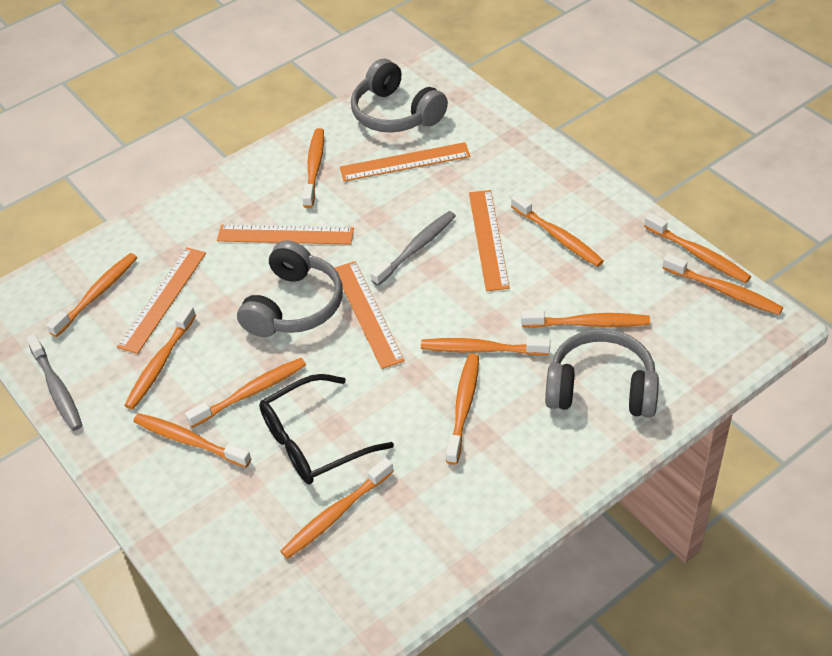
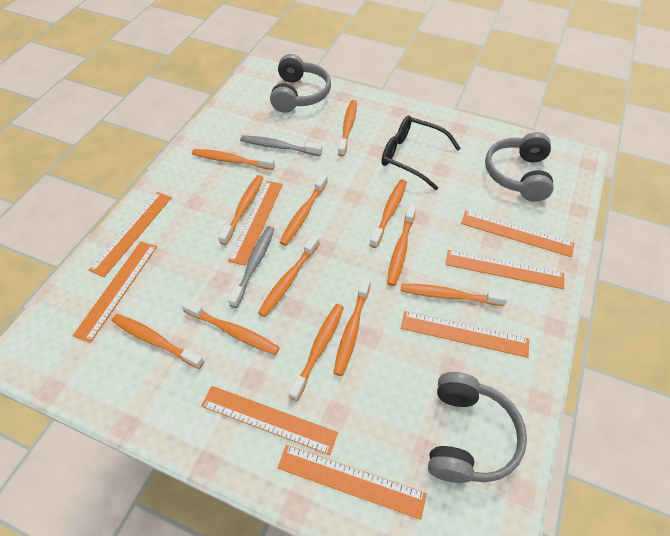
orange ruler: 5 -> 8

